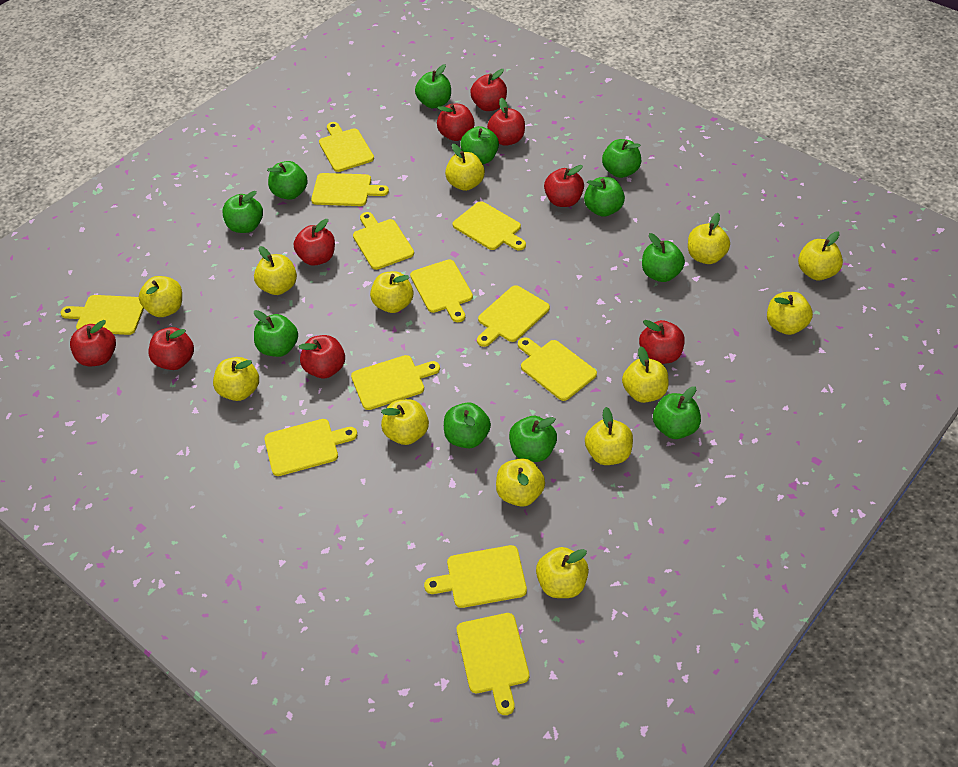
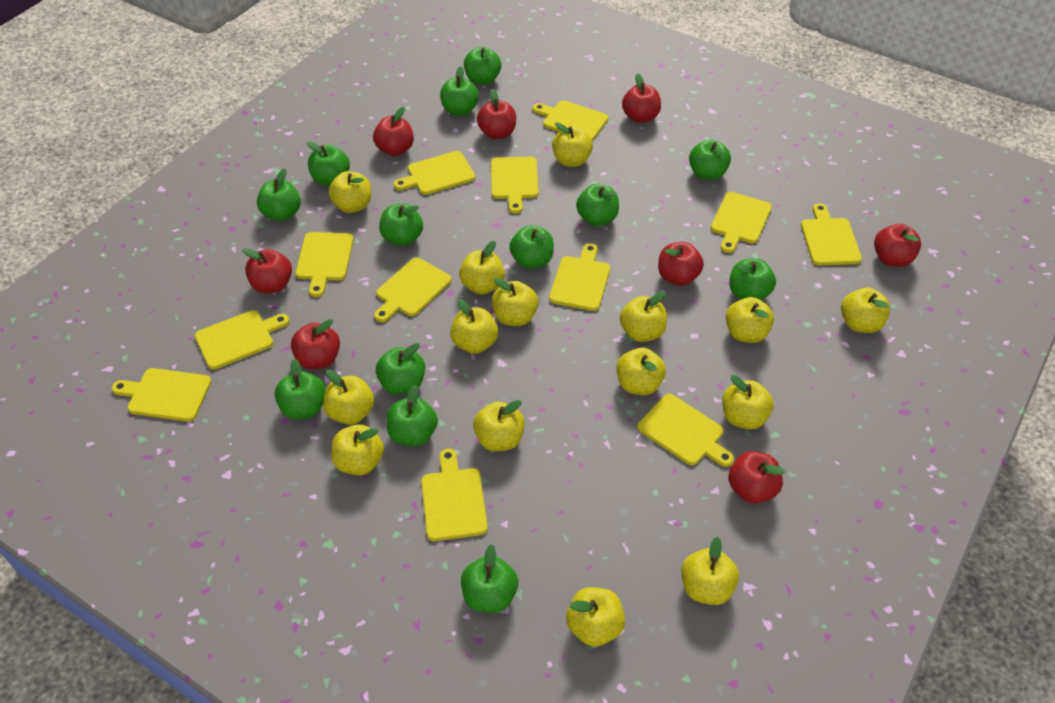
green apple: 11 -> 13
red apple: 9 -> 8
yellow apple: 13 -> 15

